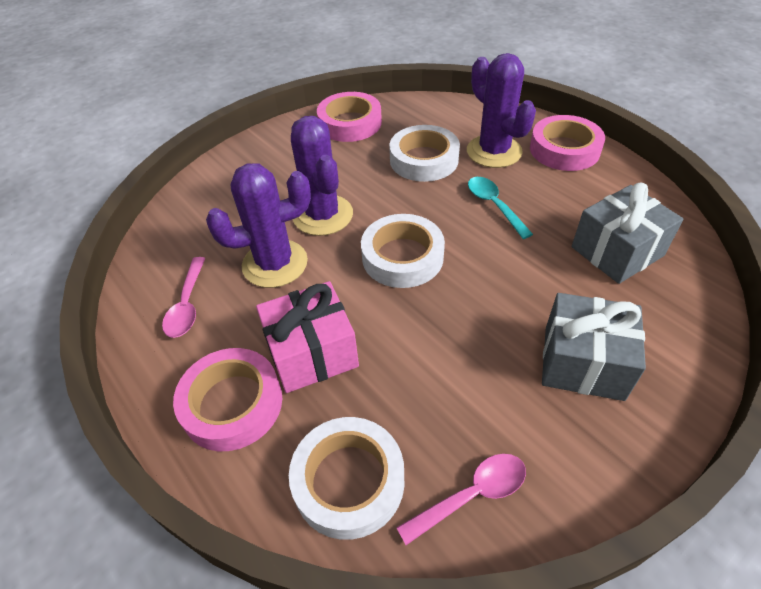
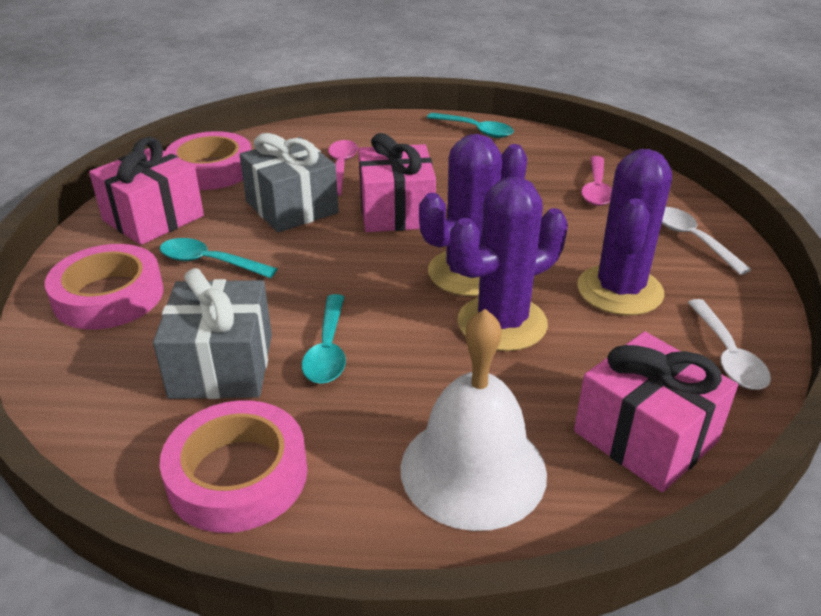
pink gift: 1 -> 3
turquoise spoon: 1 -> 3
white bell: 0 -> 1
white spoon: 0 -> 2
white tape: 3 -> 0

